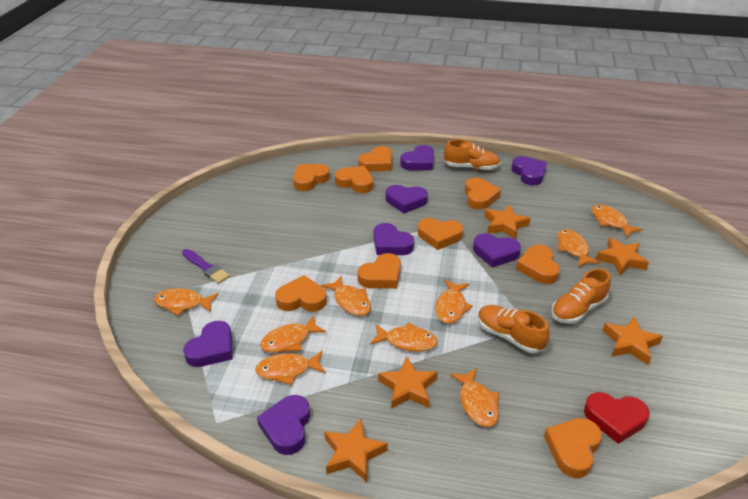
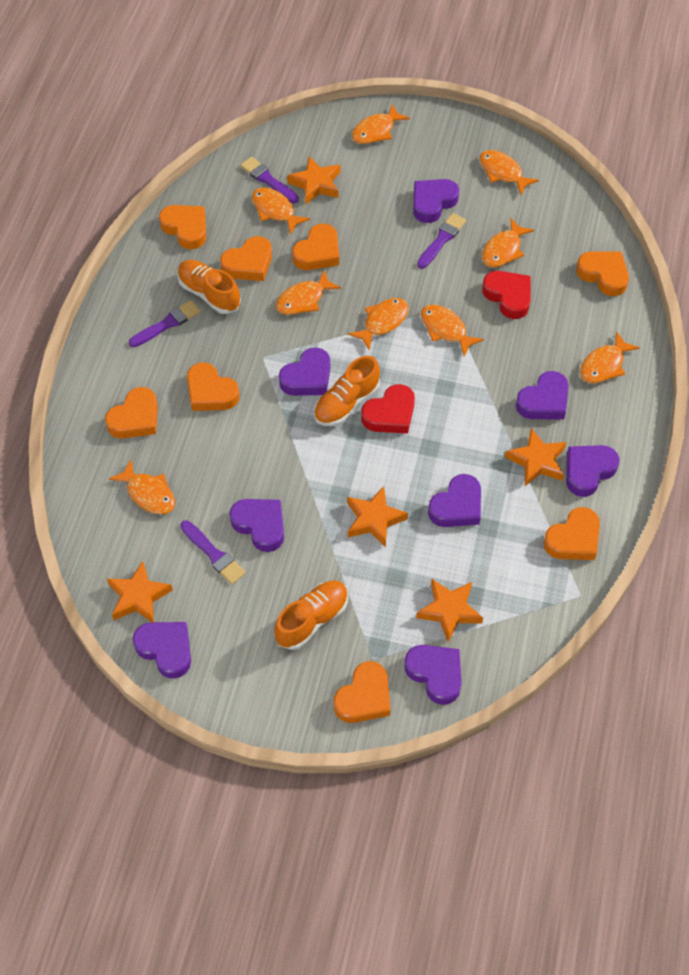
orange heart: 9 -> 8
purple brush: 1 -> 4
purple heart: 7 -> 8
red heart: 1 -> 2

